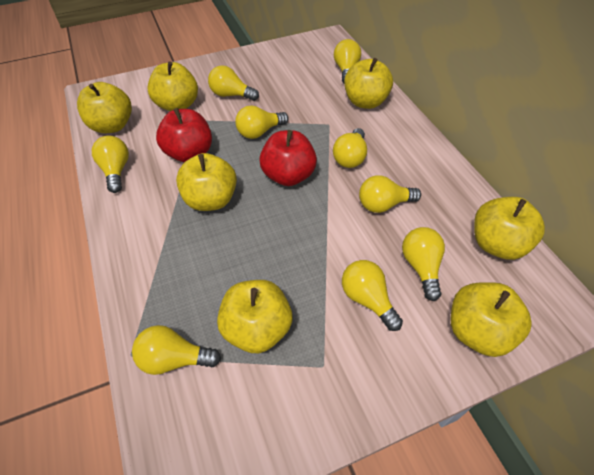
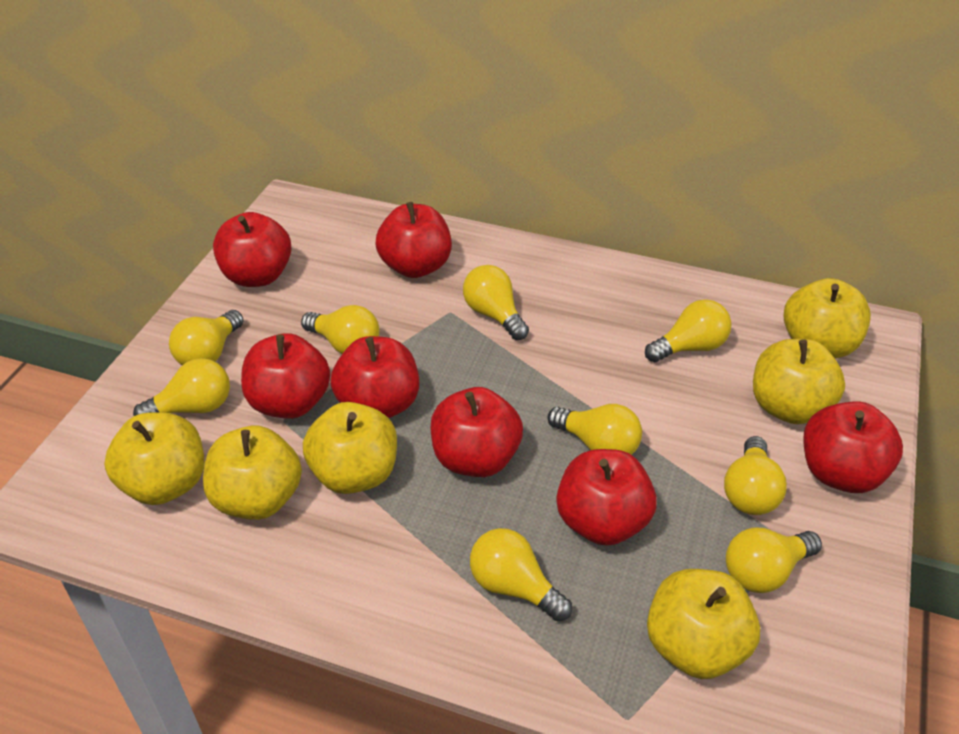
red apple: 2 -> 7
yellow apple: 7 -> 6

